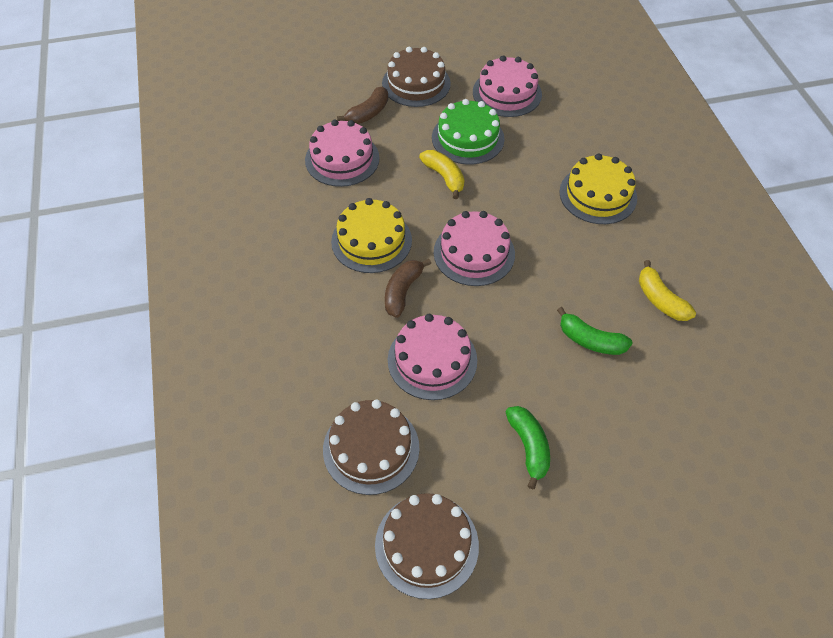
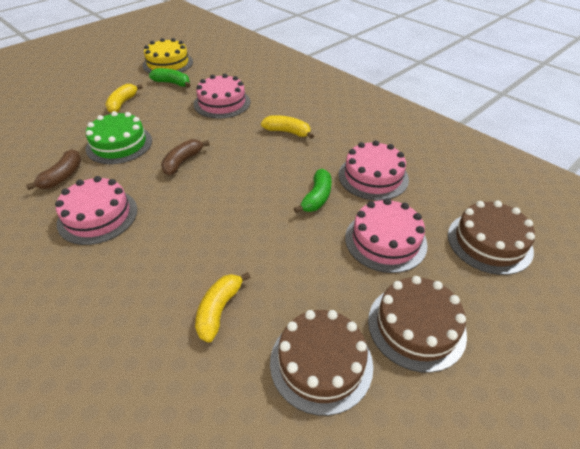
yellow banana: 2 -> 3
yellow cake: 2 -> 1

